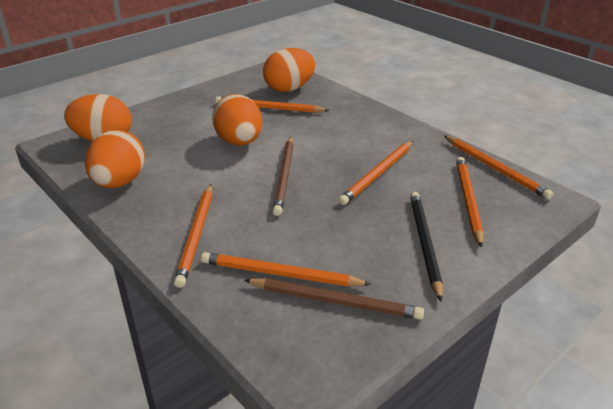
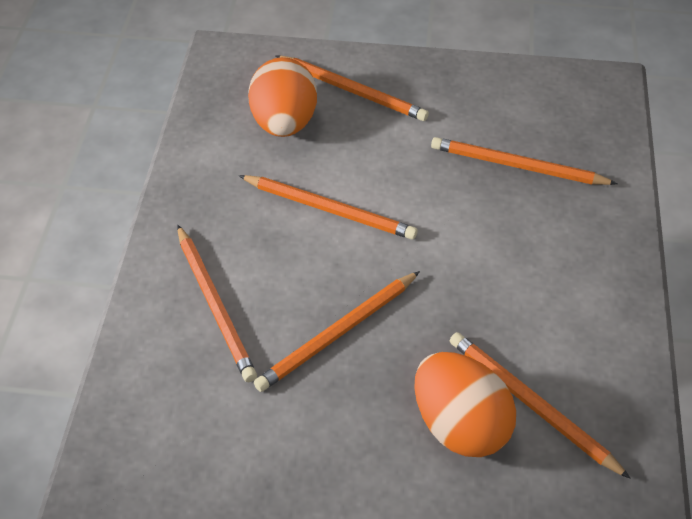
black pencil: 1 -> 0
brown pencil: 2 -> 0
orange egg: 4 -> 2

